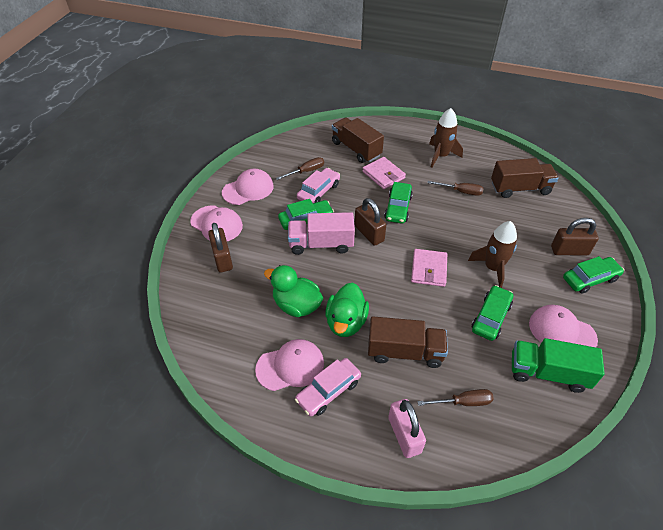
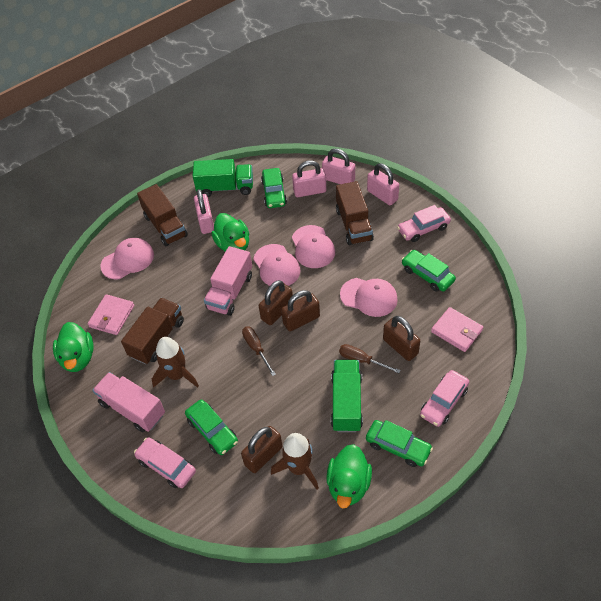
brown padlock: 3 -> 4
brown screwdriver: 3 -> 2
green duck: 2 -> 3
green truck: 1 -> 2
pink car: 2 -> 3
pink padlock: 1 -> 4
pink truck: 1 -> 2

